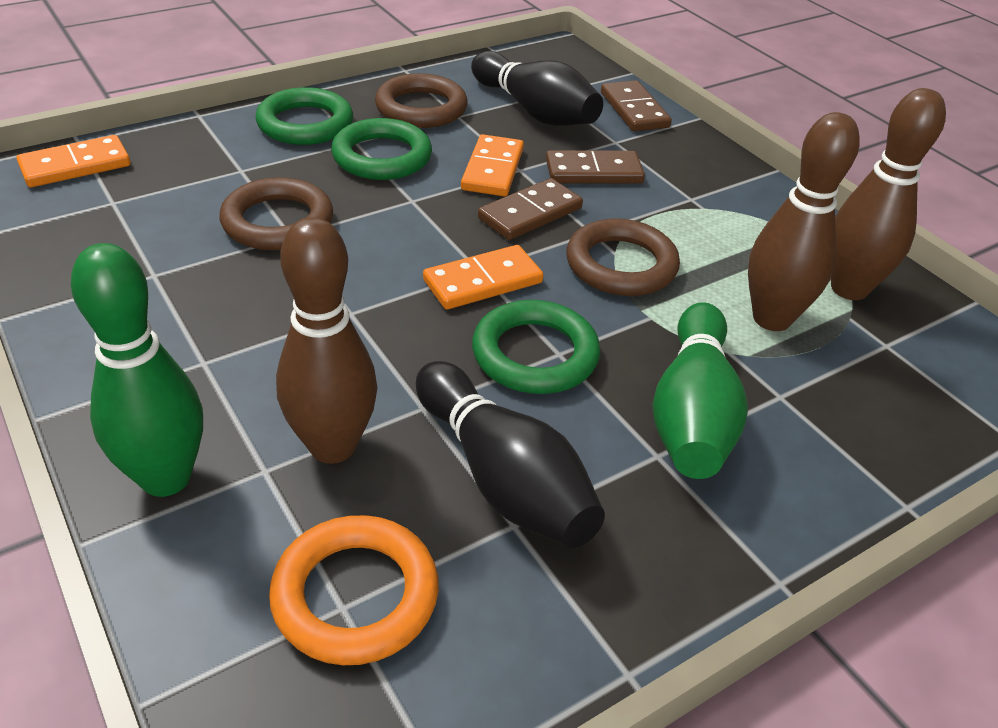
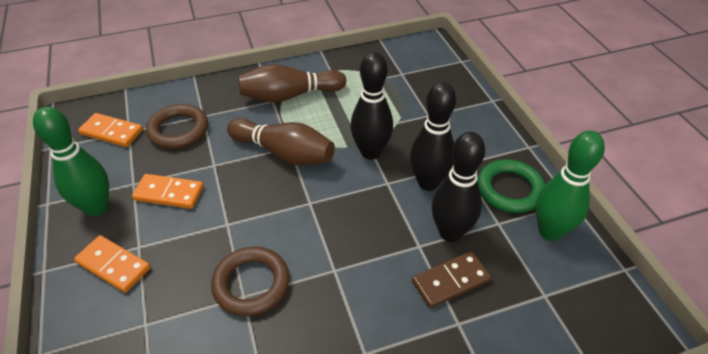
black bowling pin: 2 -> 3
brown bowling pin: 3 -> 2
brown domino: 3 -> 1
brown ring: 3 -> 2
green ring: 3 -> 1
orange ring: 1 -> 0

